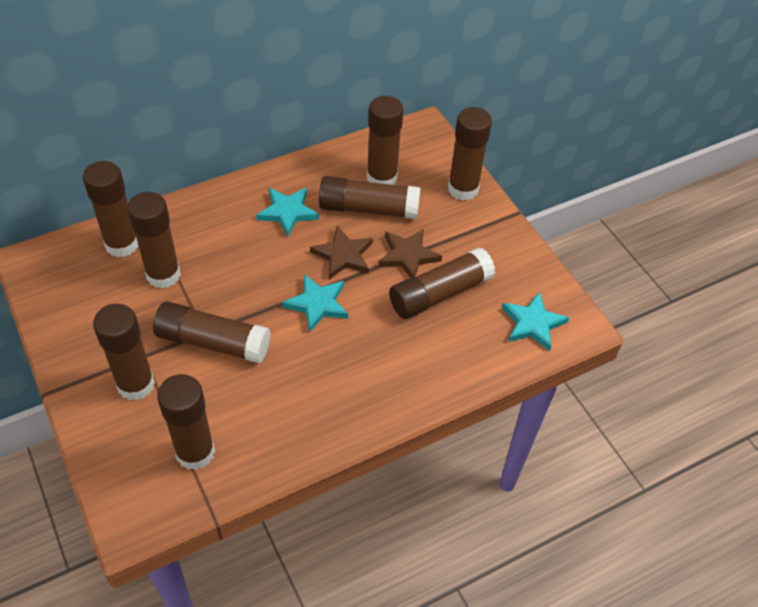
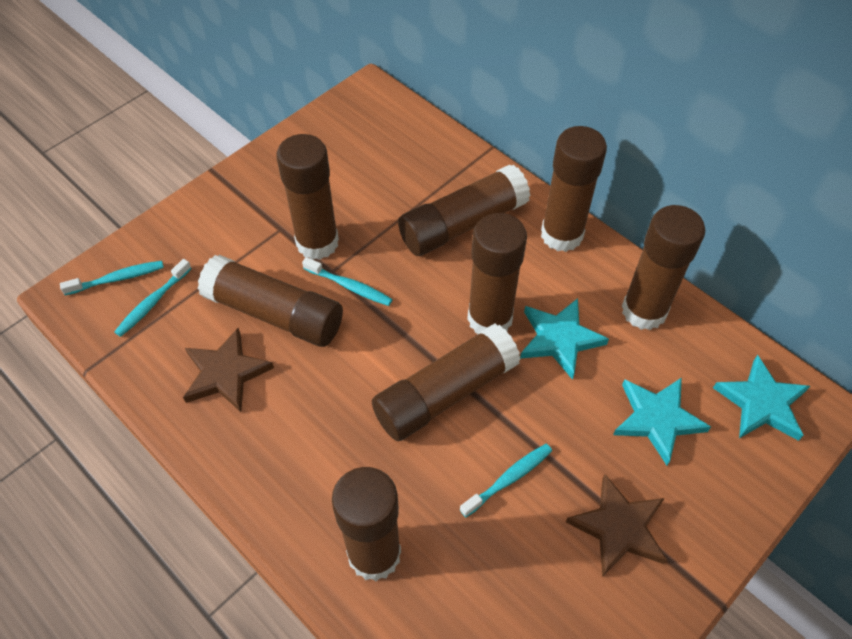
brown glue stick: 9 -> 8
turquoise toothbrush: 0 -> 4

